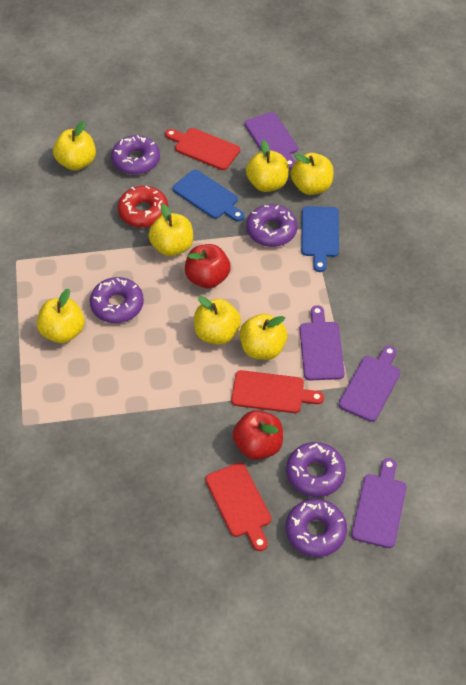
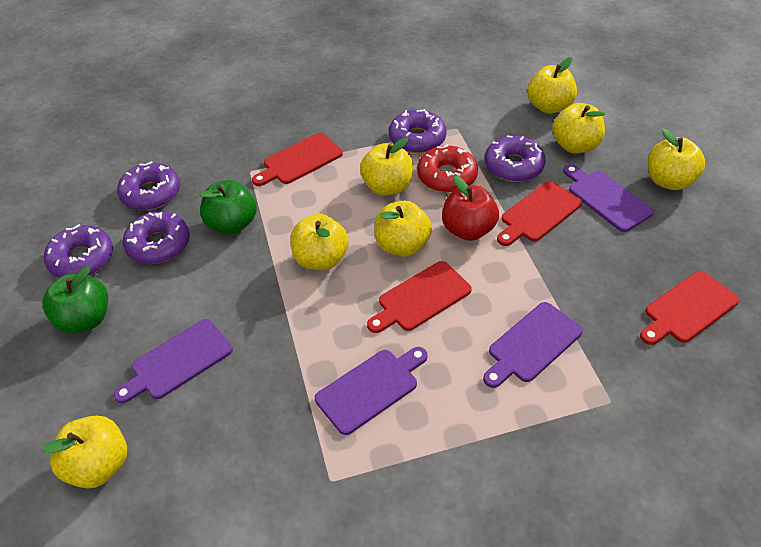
blue cutting board: 2 -> 0
green apple: 0 -> 2
red apple: 2 -> 1
red cutting board: 3 -> 4

